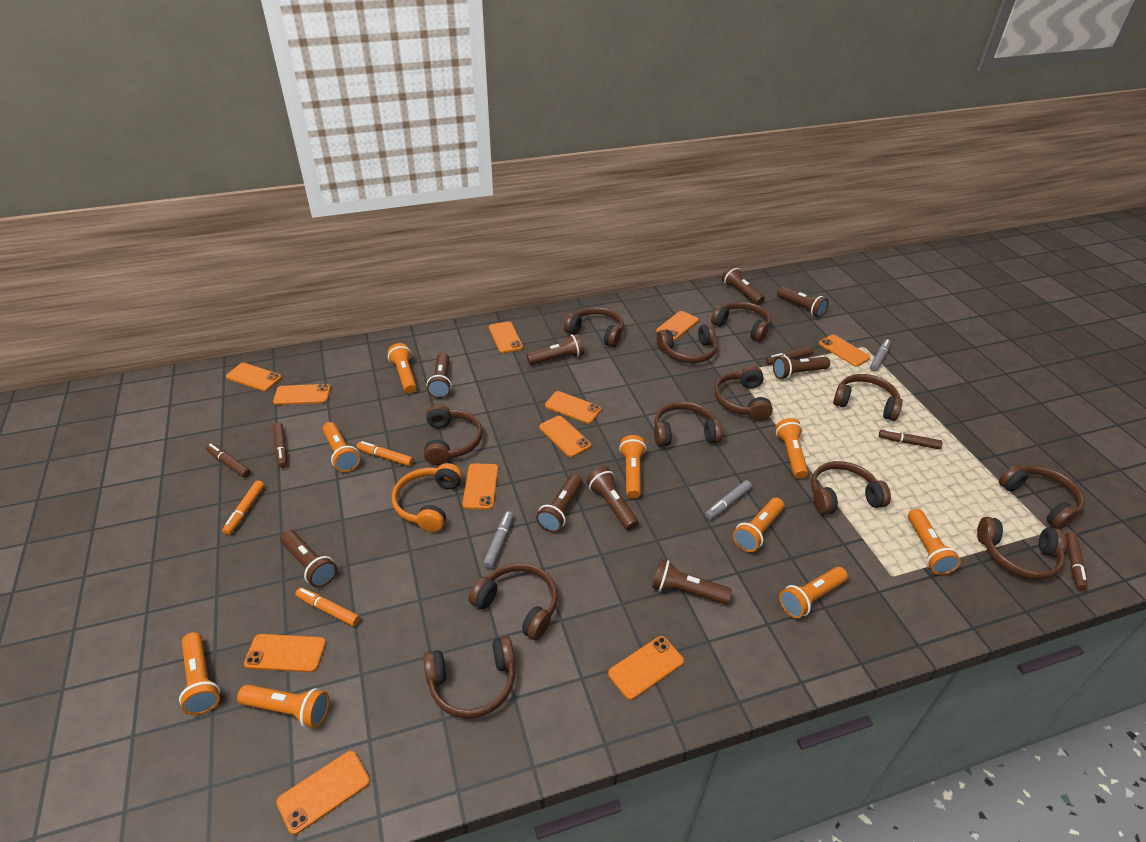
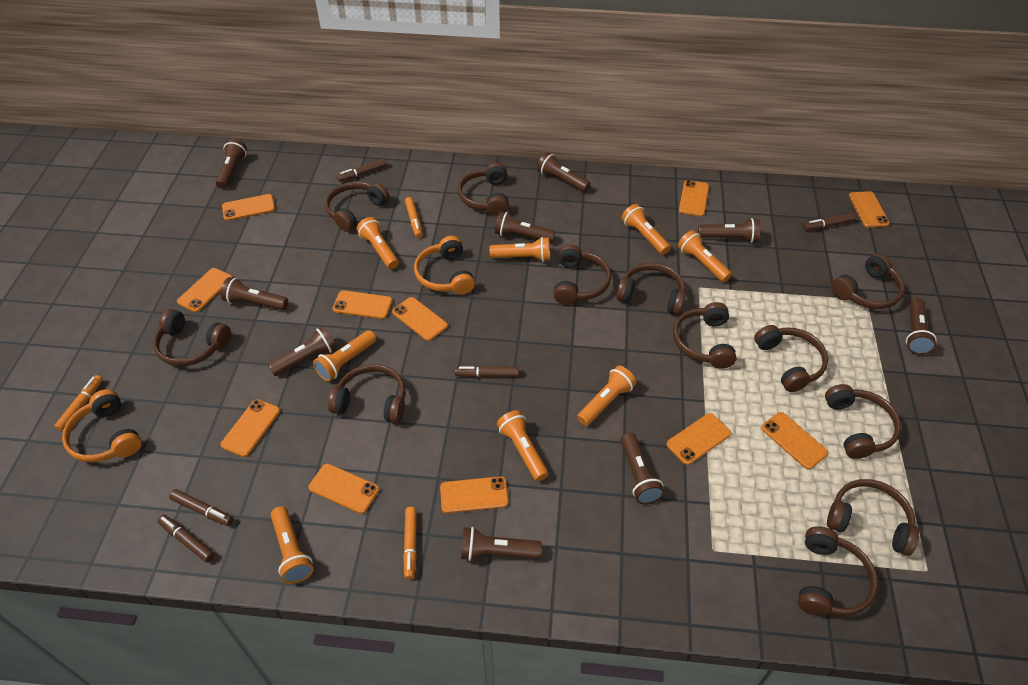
grey marker: 3 -> 0
orange flashlight: 9 -> 8
orange headphones: 1 -> 2

